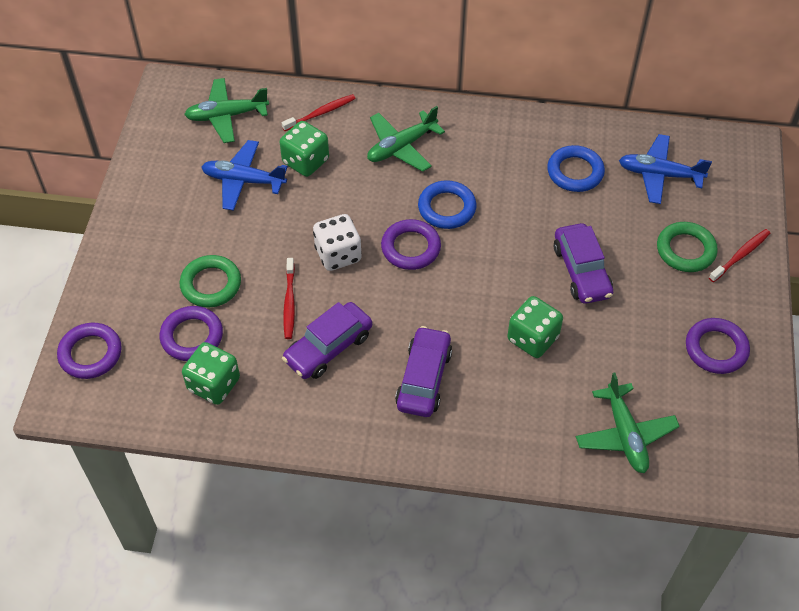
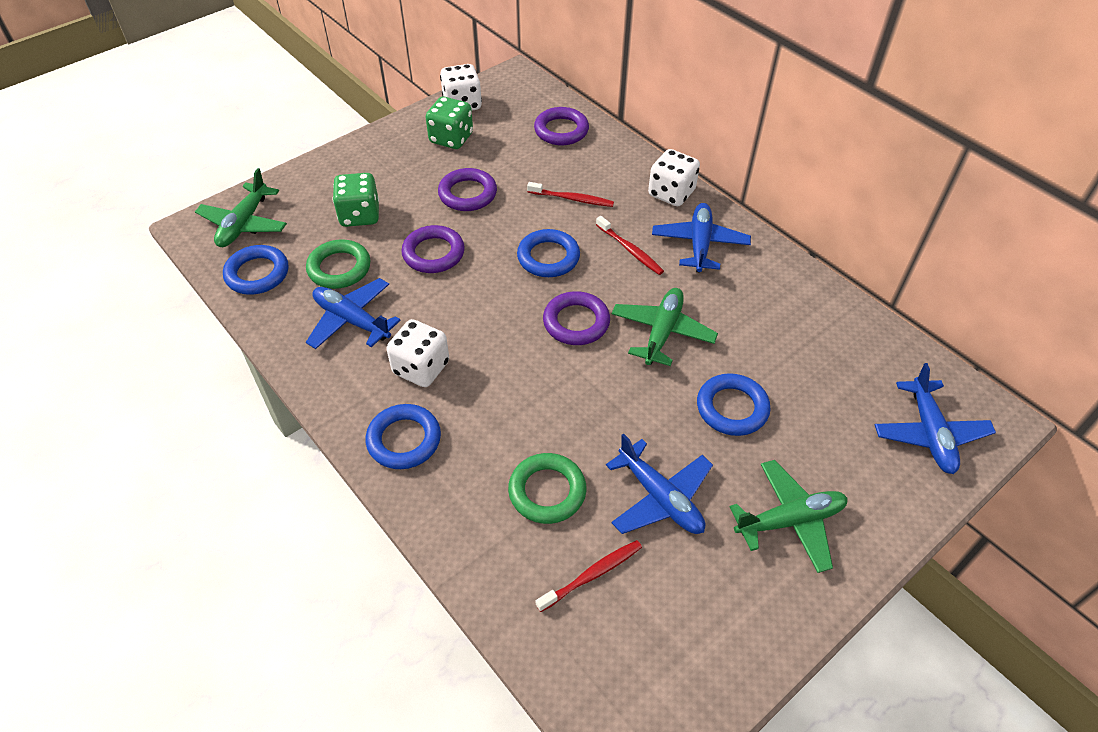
blue plane: 2 -> 4
blue ring: 2 -> 4
green dice: 3 -> 2
purple car: 3 -> 0
white dice: 1 -> 3

